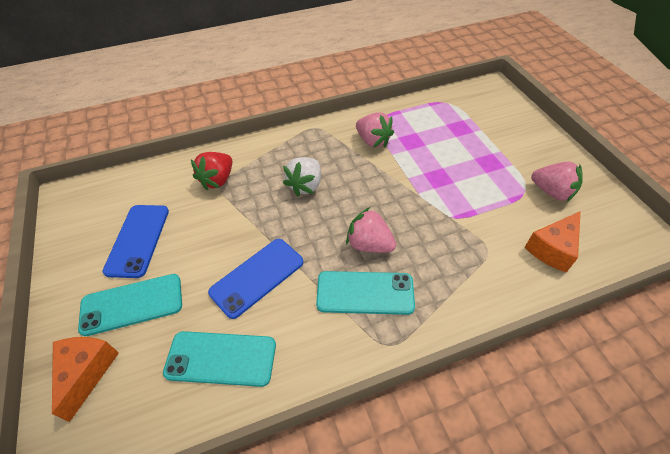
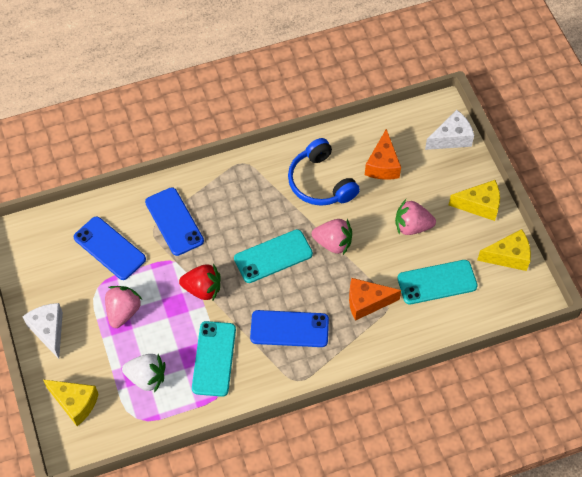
blue headphones: 0 -> 1
blue phone: 2 -> 3
white cheese: 0 -> 2
yellow cheese: 0 -> 3

